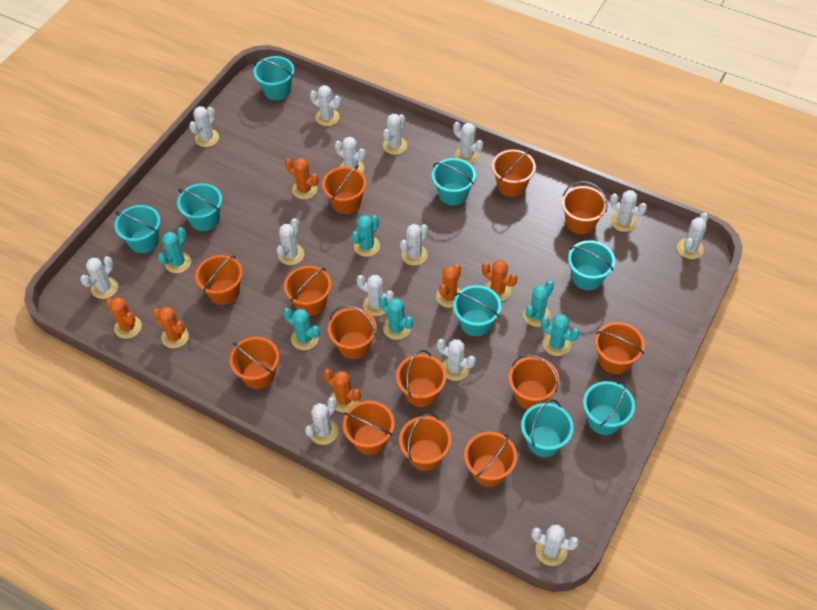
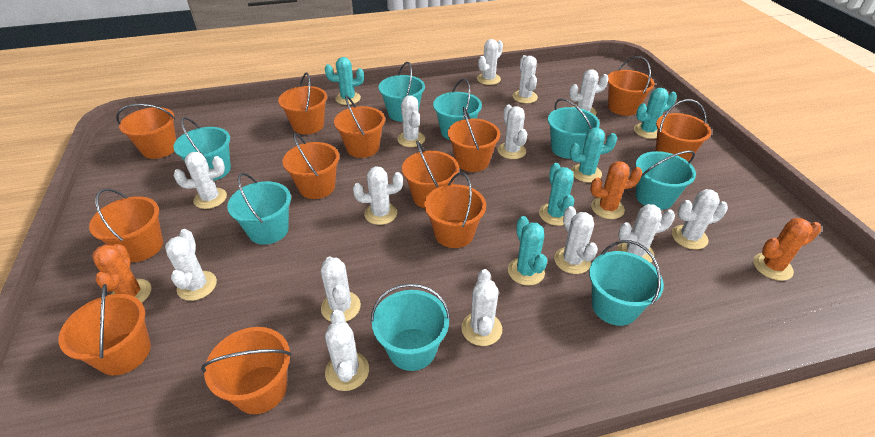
orange bucket: 13 -> 12
orange cactus: 6 -> 3
turquoise cactus: 6 -> 5

